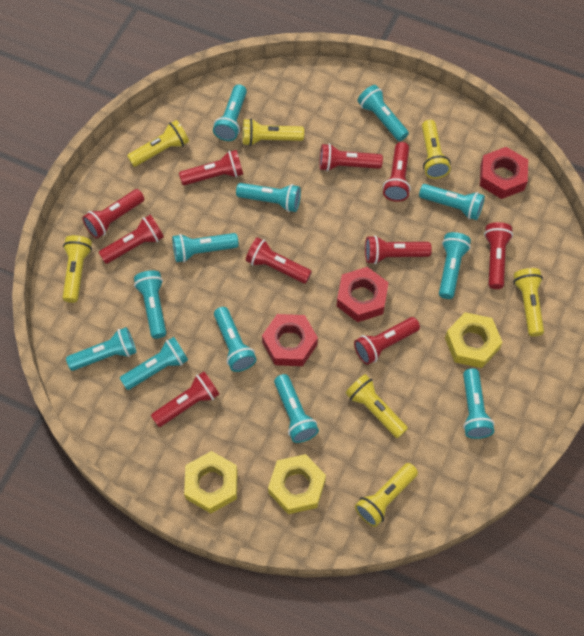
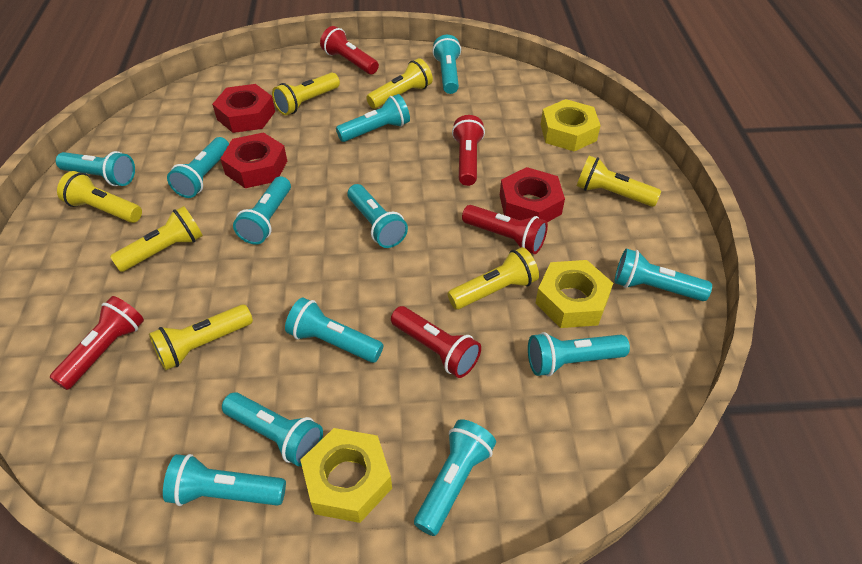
red flashlight: 10 -> 5

